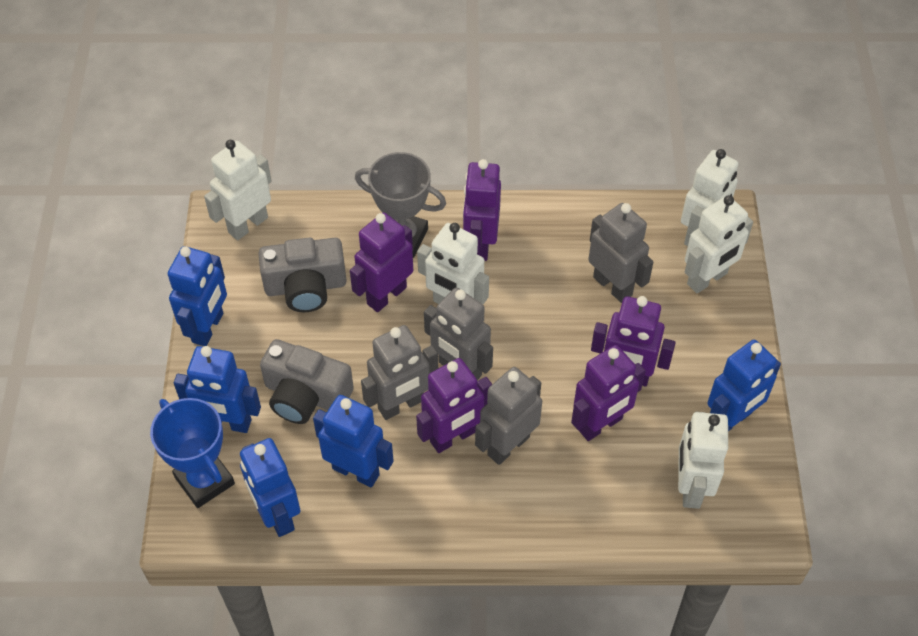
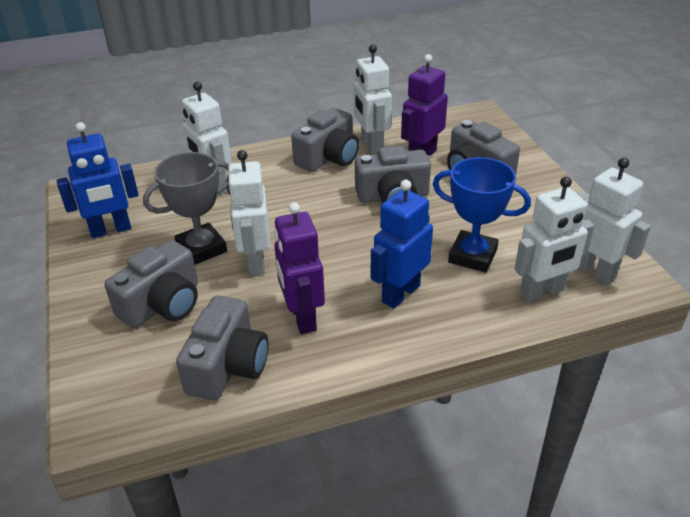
blue robot: 5 -> 2
grey camera: 2 -> 5
grey robot: 4 -> 0
purple robot: 5 -> 2

